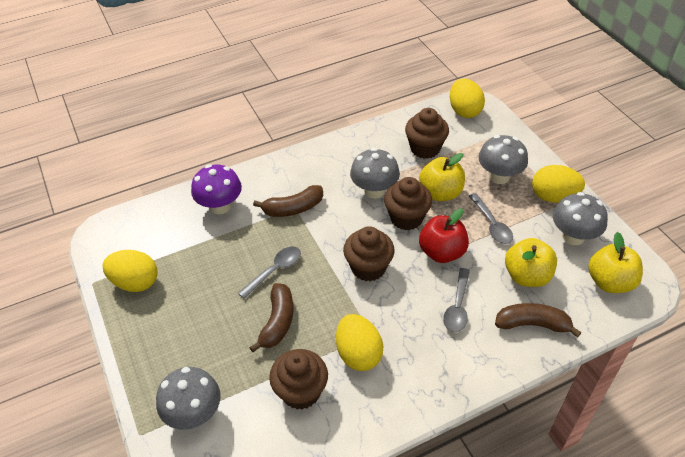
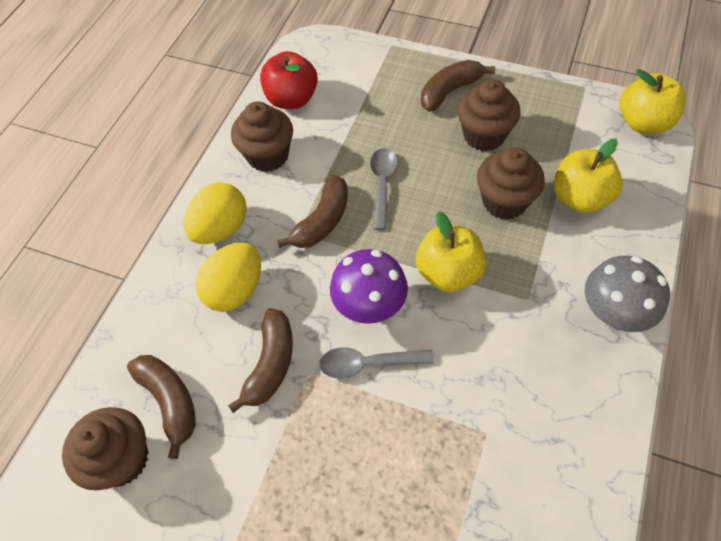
brown banana: 3 -> 4
grey mushroom: 4 -> 1
grey spoon: 3 -> 2
yellow egg: 4 -> 2

